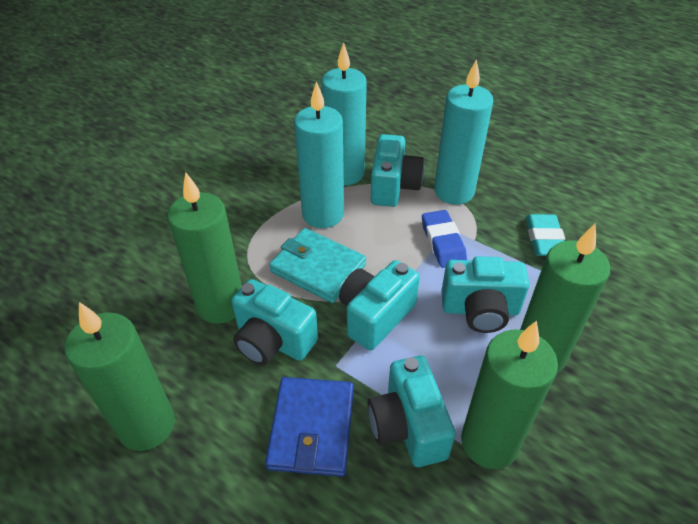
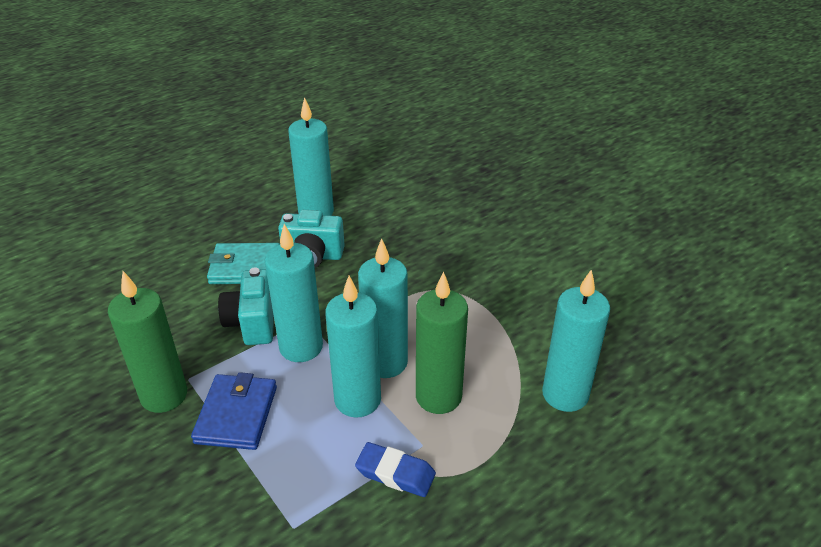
green candle: 4 -> 2
turquoise camera: 5 -> 2
turquoise candle: 3 -> 5
turquoise eraser: 1 -> 0

